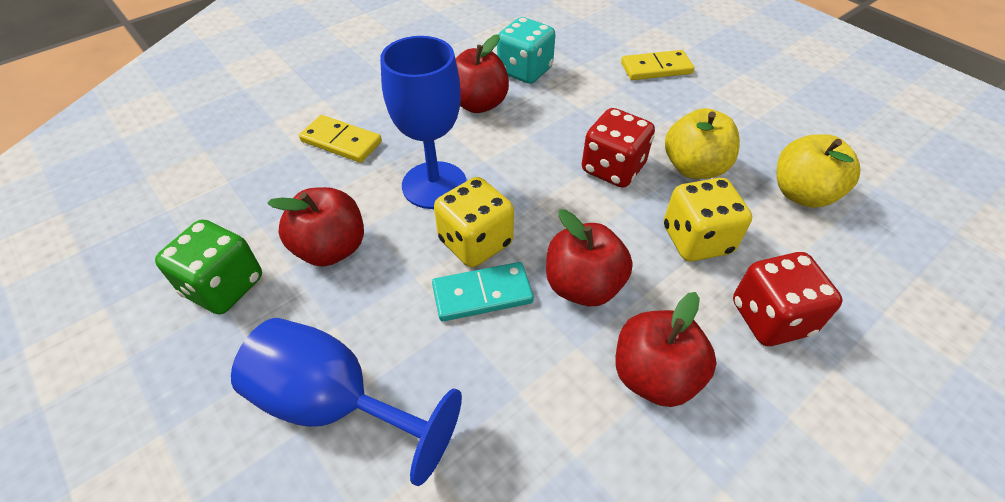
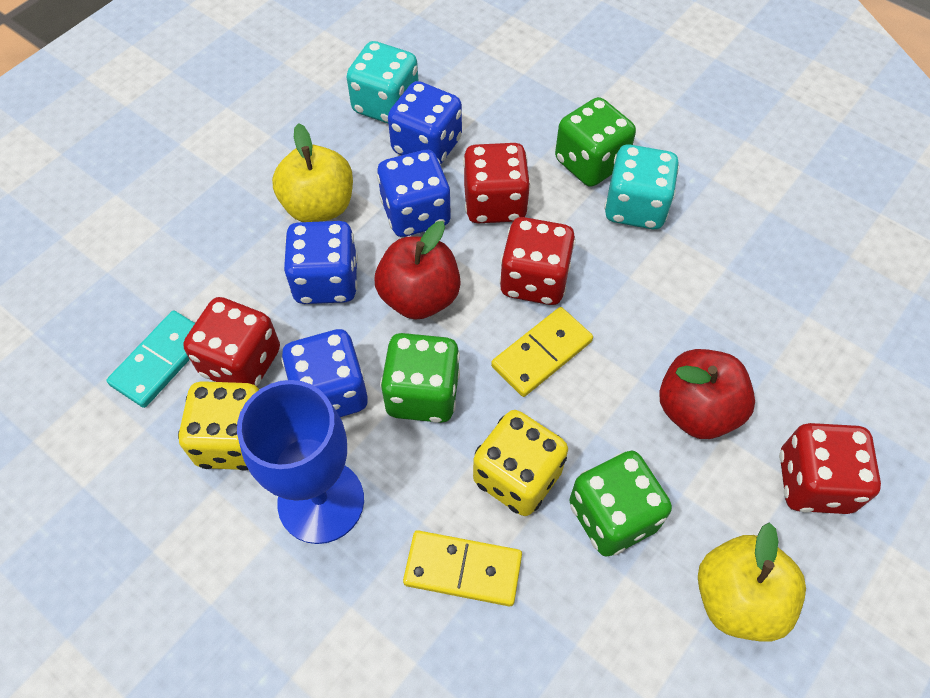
blue dice: 0 -> 4
blue goblet: 2 -> 1
green dice: 1 -> 3
red apple: 4 -> 2
red dice: 2 -> 4
turquoise dice: 1 -> 2

